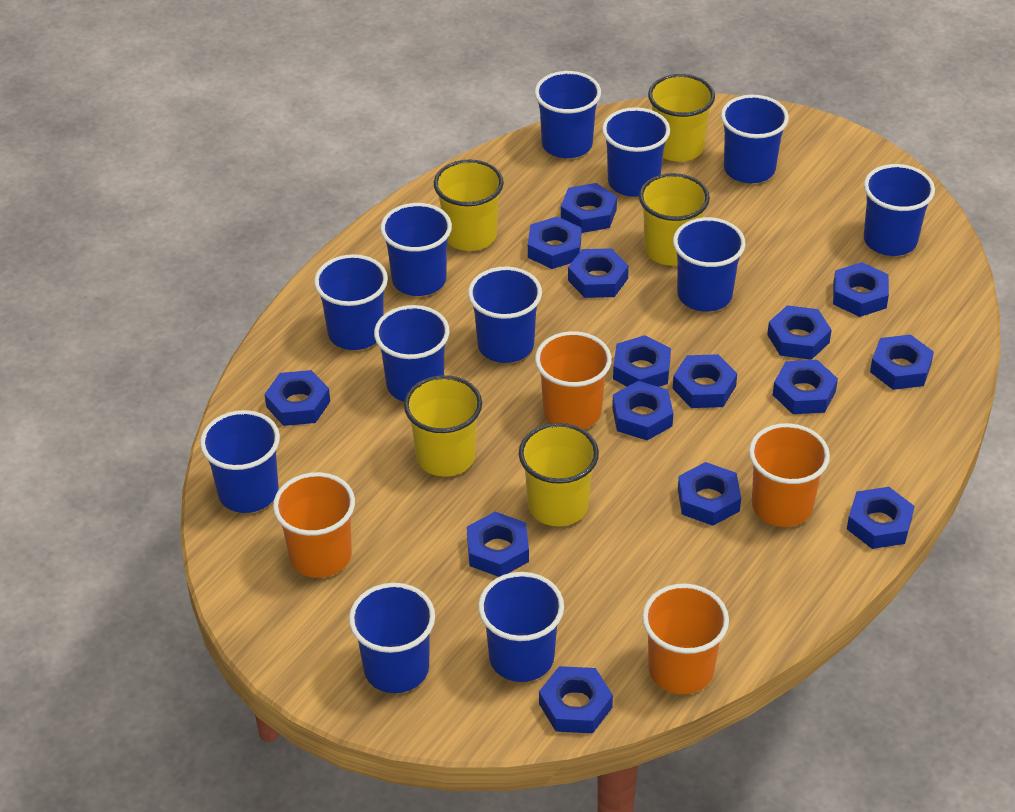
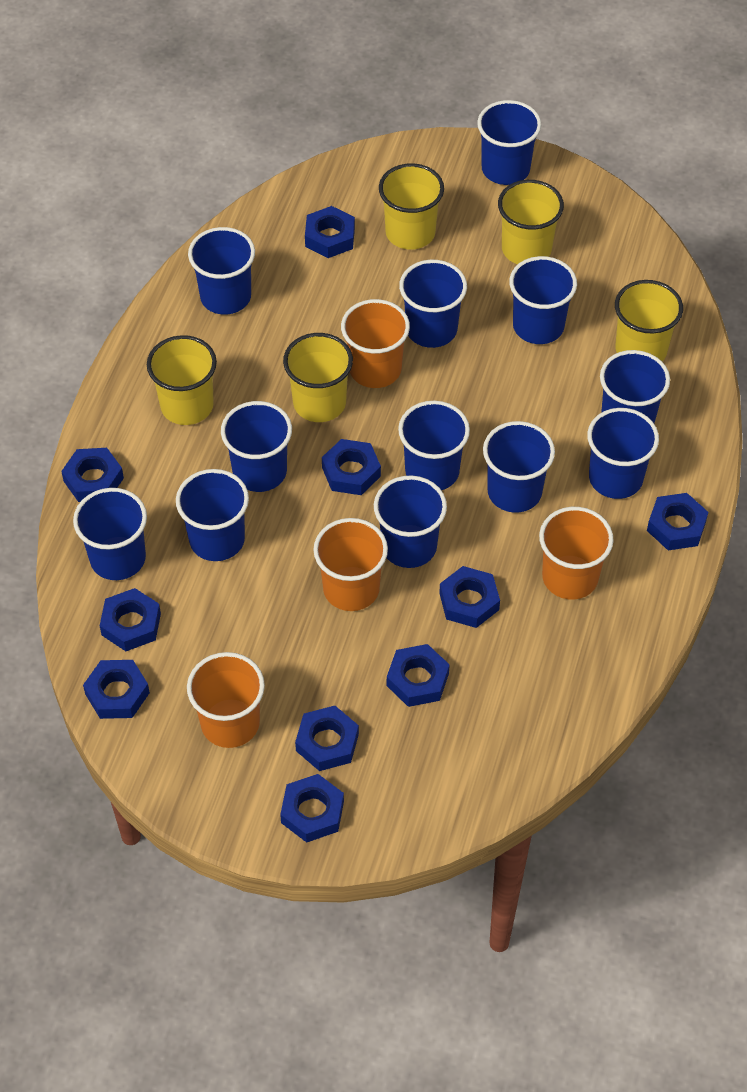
blue nut: 15 -> 10

